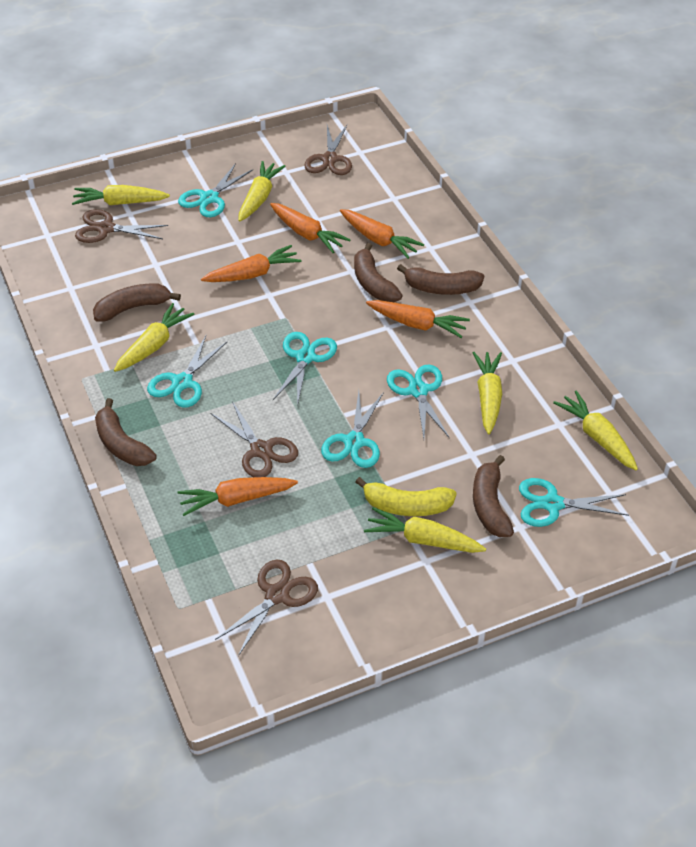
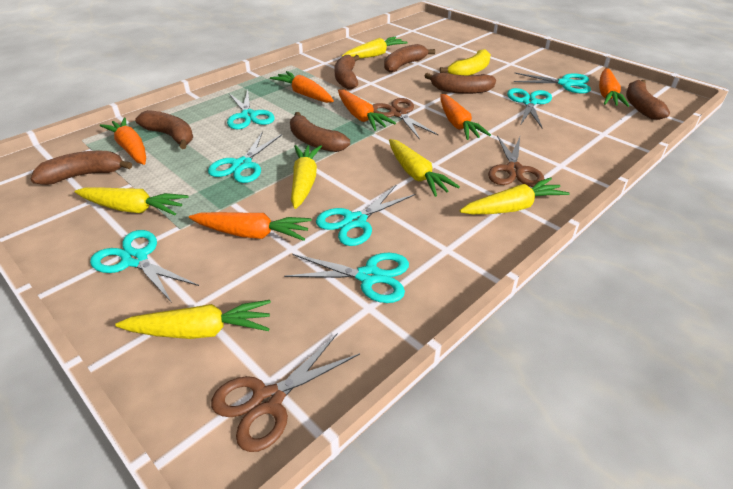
brown banana: 5 -> 7
brown scissors: 4 -> 3
orange carrot: 5 -> 6
turquoise scissors: 6 -> 7

